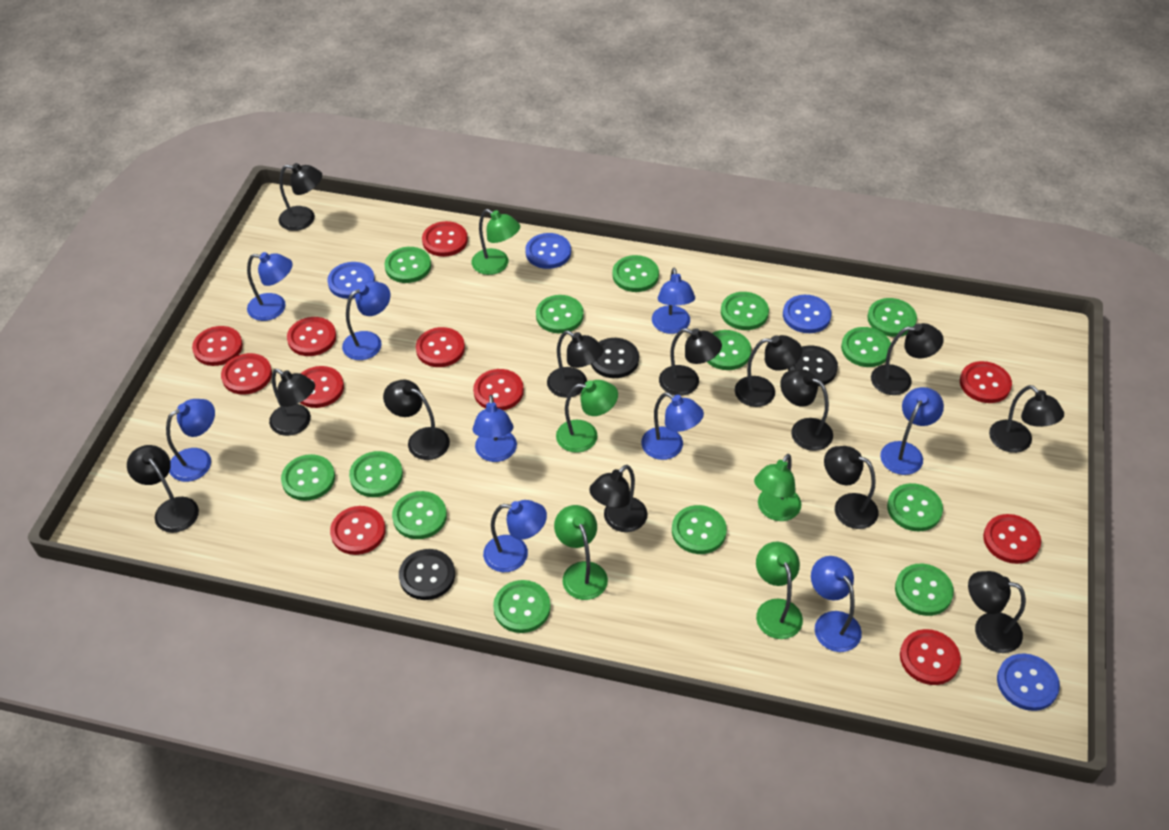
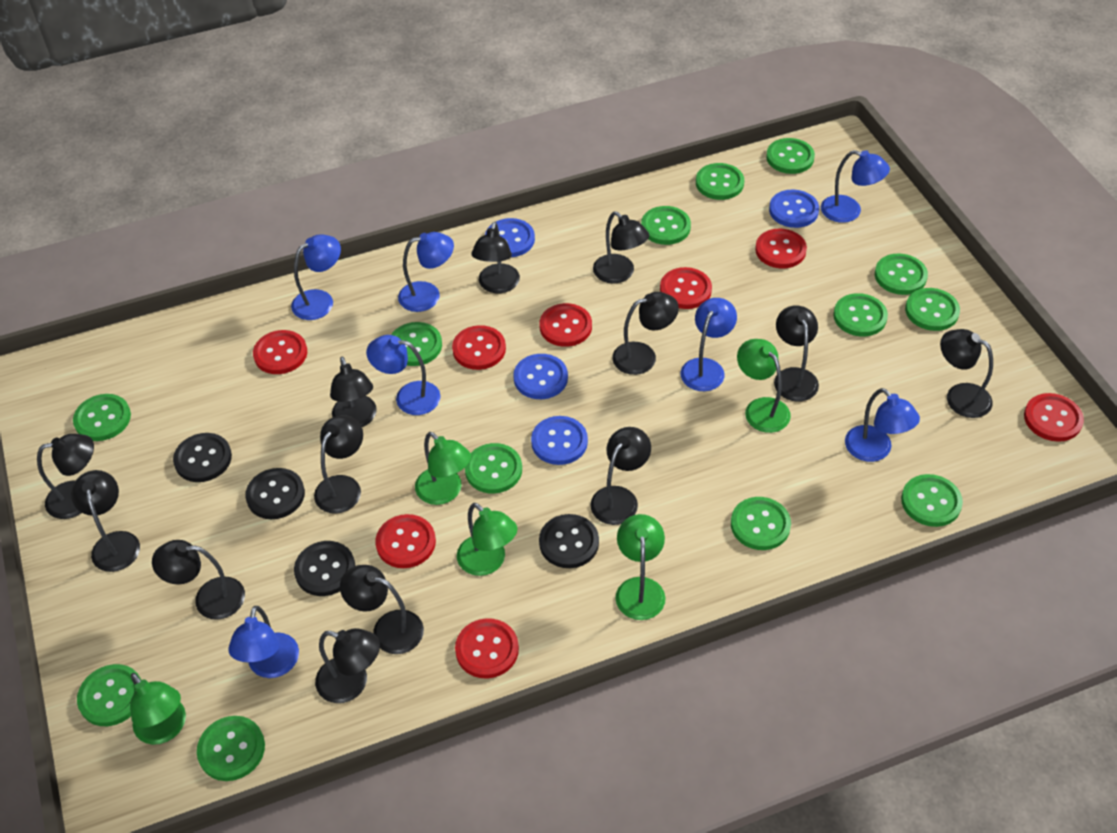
black button: 3 -> 4
blue lamp: 9 -> 7
green button: 14 -> 13
red button: 11 -> 8

